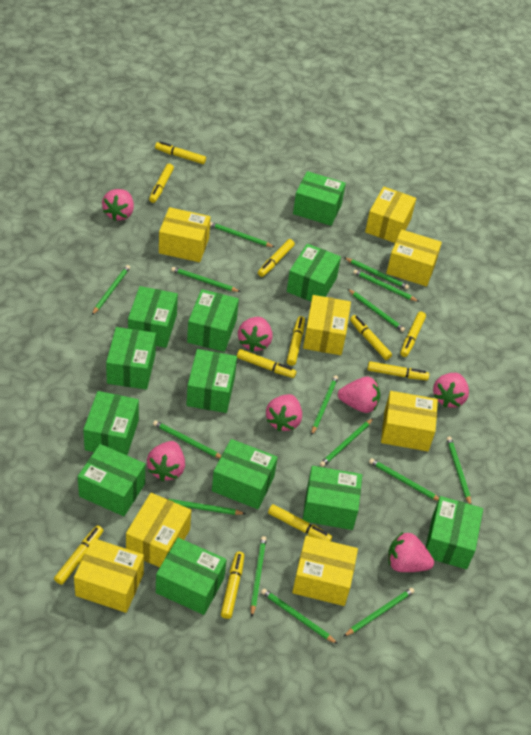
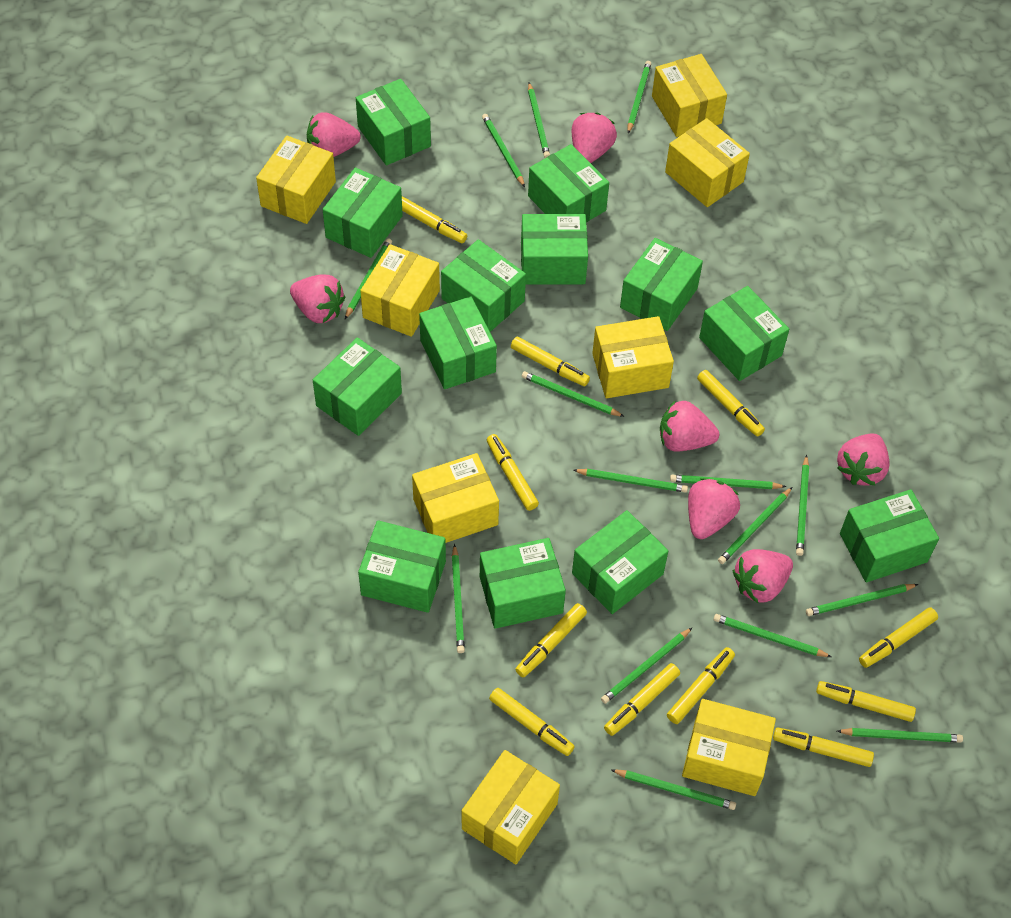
green box: 12 -> 13

